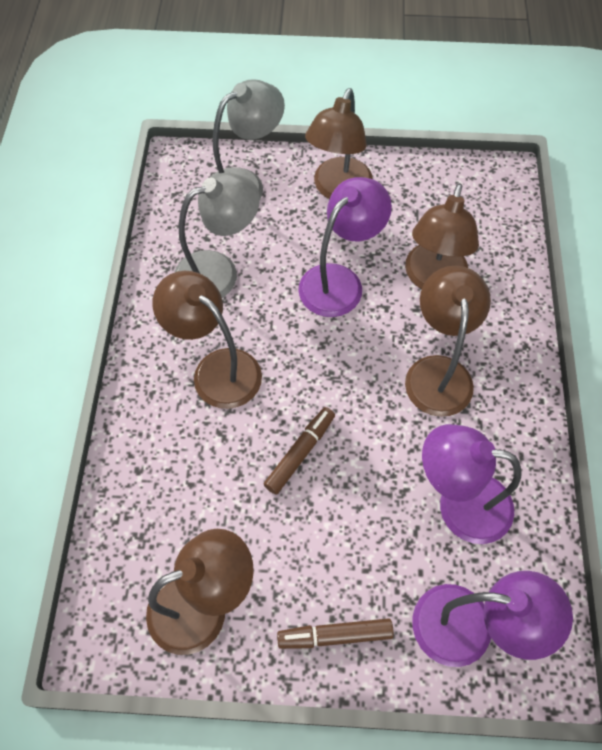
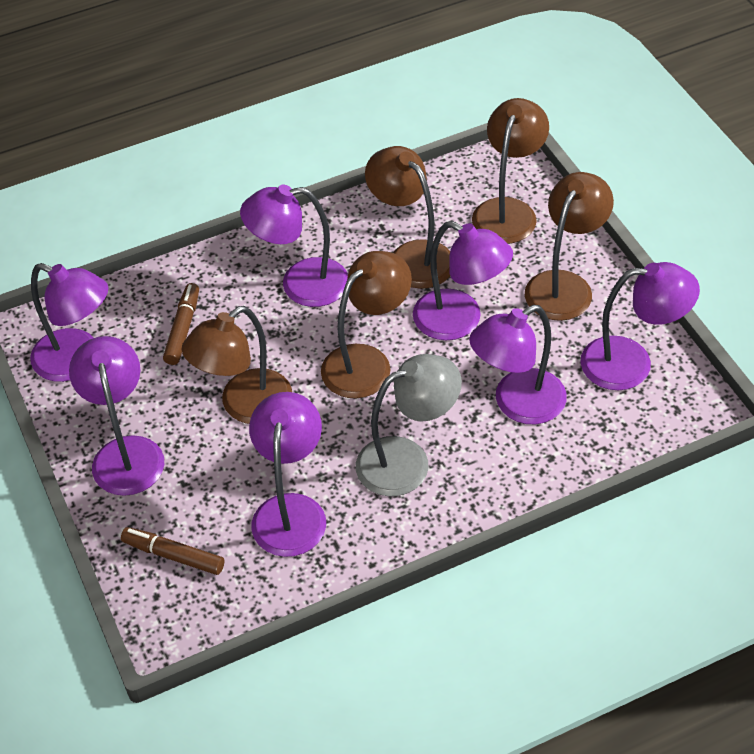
grey lamp: 2 -> 1
purple lamp: 3 -> 7

